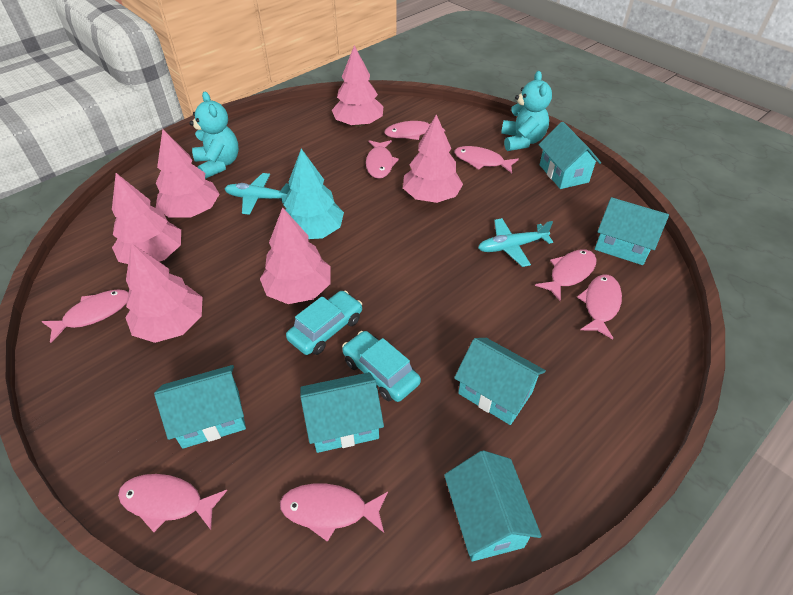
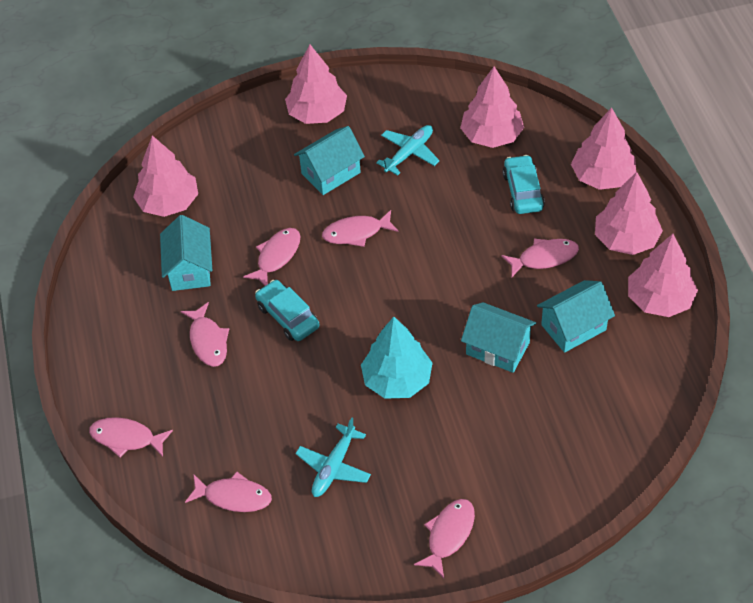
pink fish: 8 -> 7
turquoise house: 6 -> 4
turquoise teddy bear: 2 -> 0

